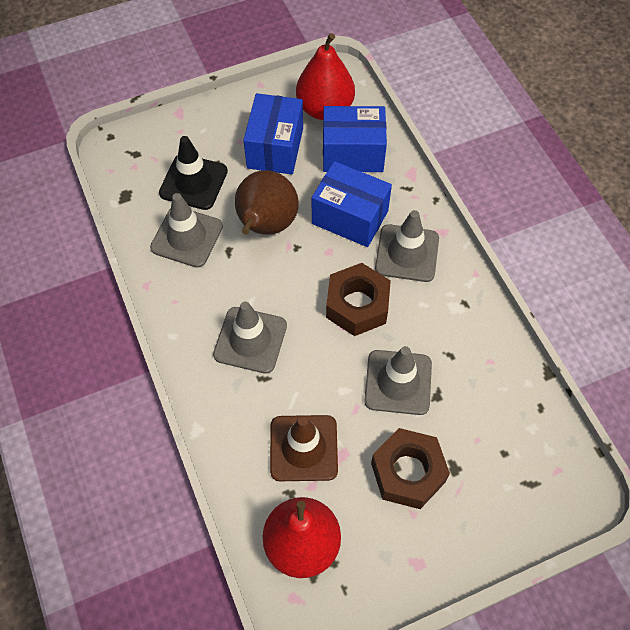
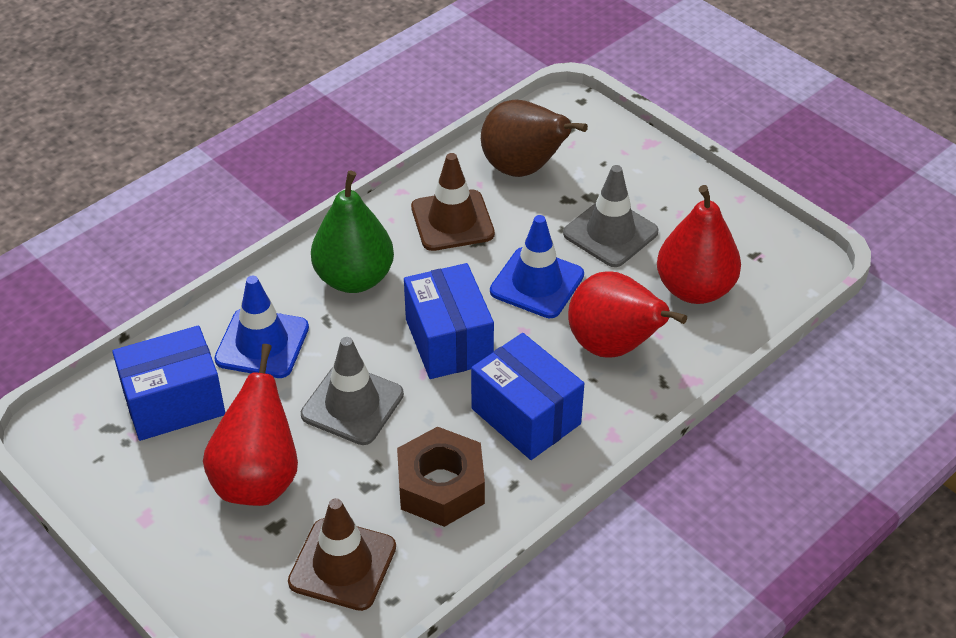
black traffic cone: 1 -> 0
blue traffic cone: 0 -> 2
brown nut: 2 -> 1
brown traffic cone: 1 -> 2
green pear: 0 -> 1
grey traffic cone: 4 -> 2
red pear: 2 -> 3

